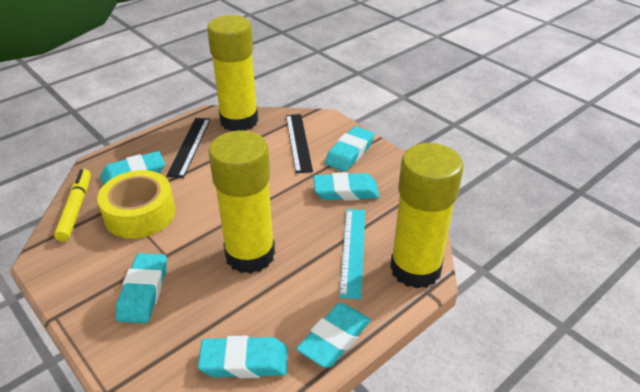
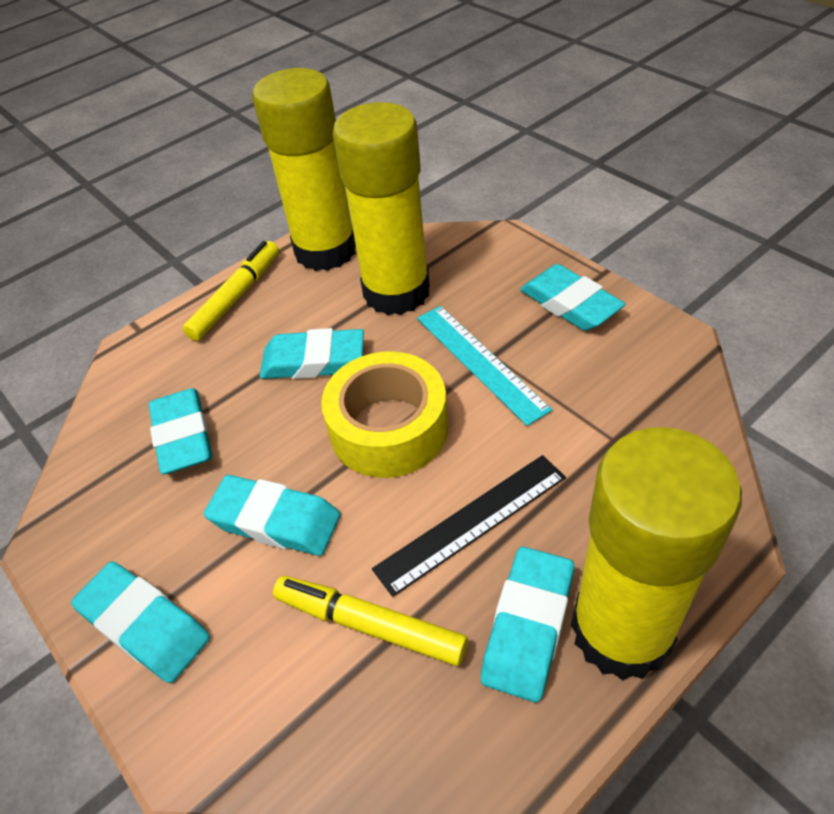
black ruler: 2 -> 1
yellow marker: 1 -> 2

